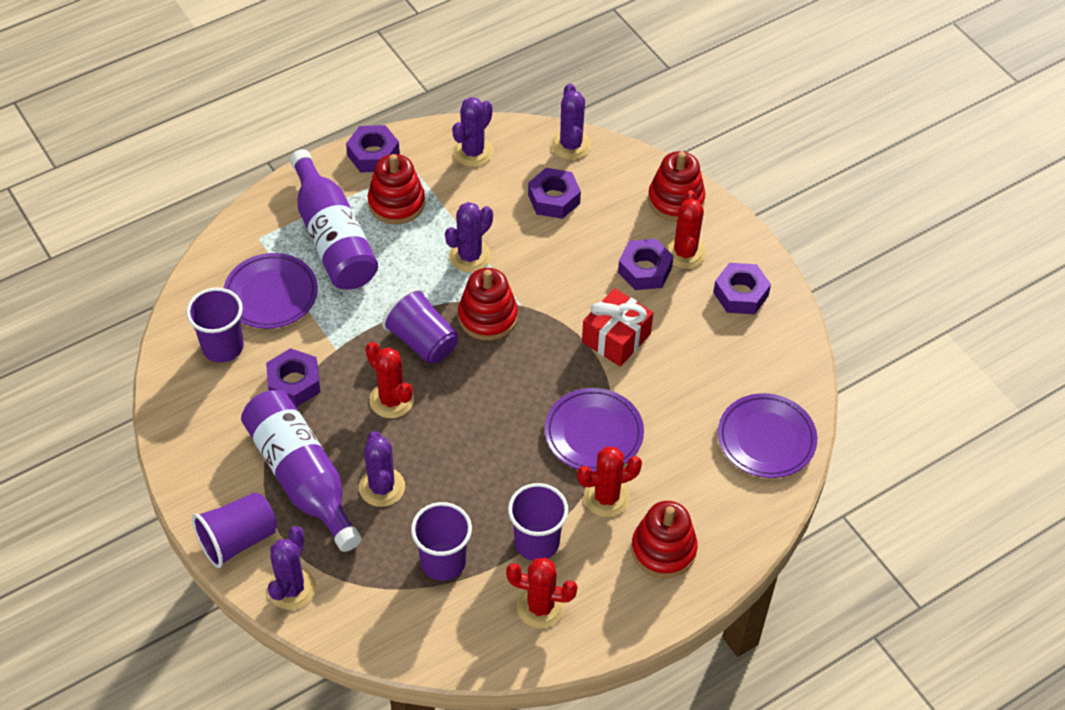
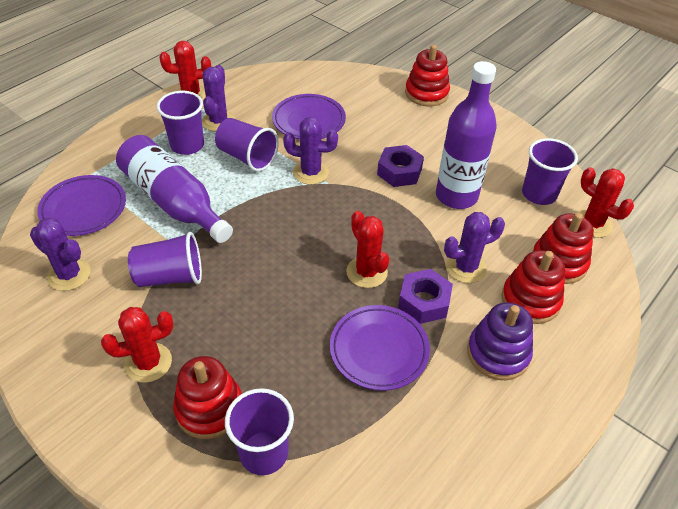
purple cactus: 5 -> 4
purple nut: 5 -> 2
purple stacking toy: 0 -> 1
red gift: 1 -> 0

